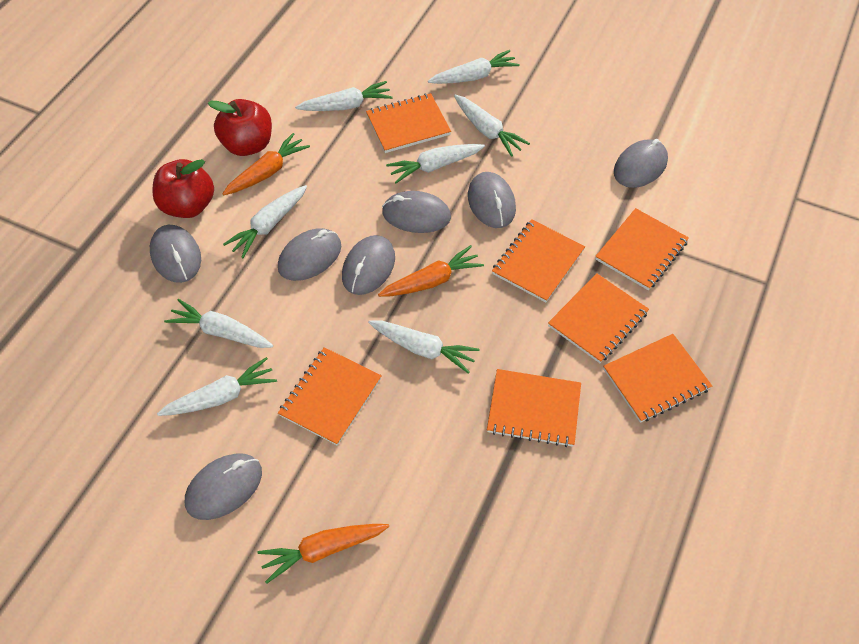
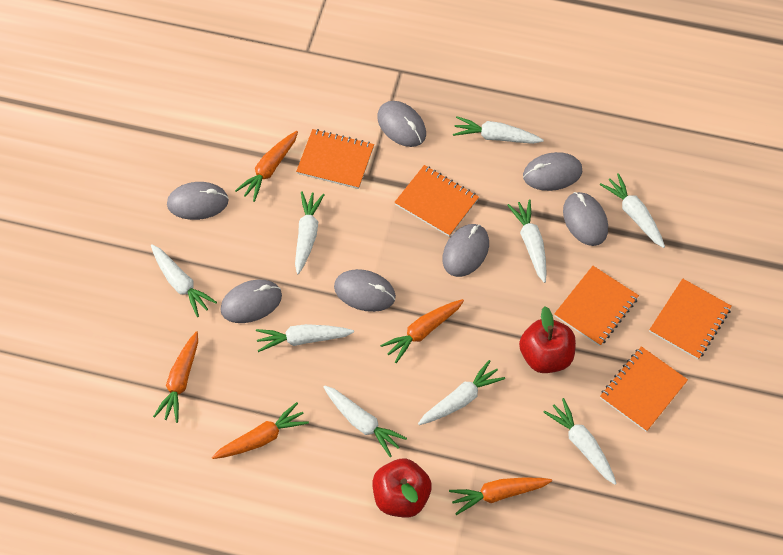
orange carrot: 3 -> 5
orange notebook: 7 -> 5
white carrot: 8 -> 9

